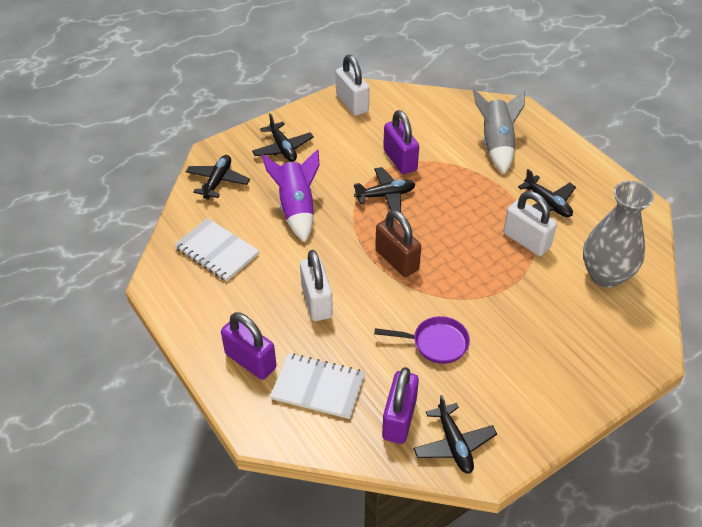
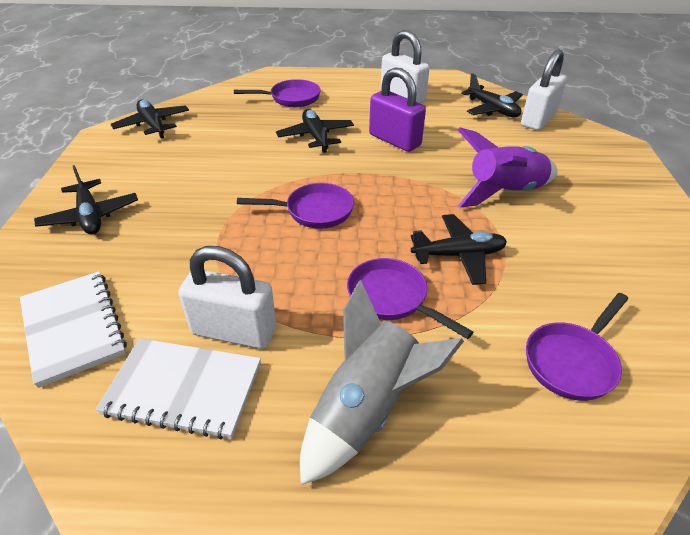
brown padlock: 1 -> 0
grey vase: 1 -> 0
purple padlock: 3 -> 1
purple pan: 1 -> 4

